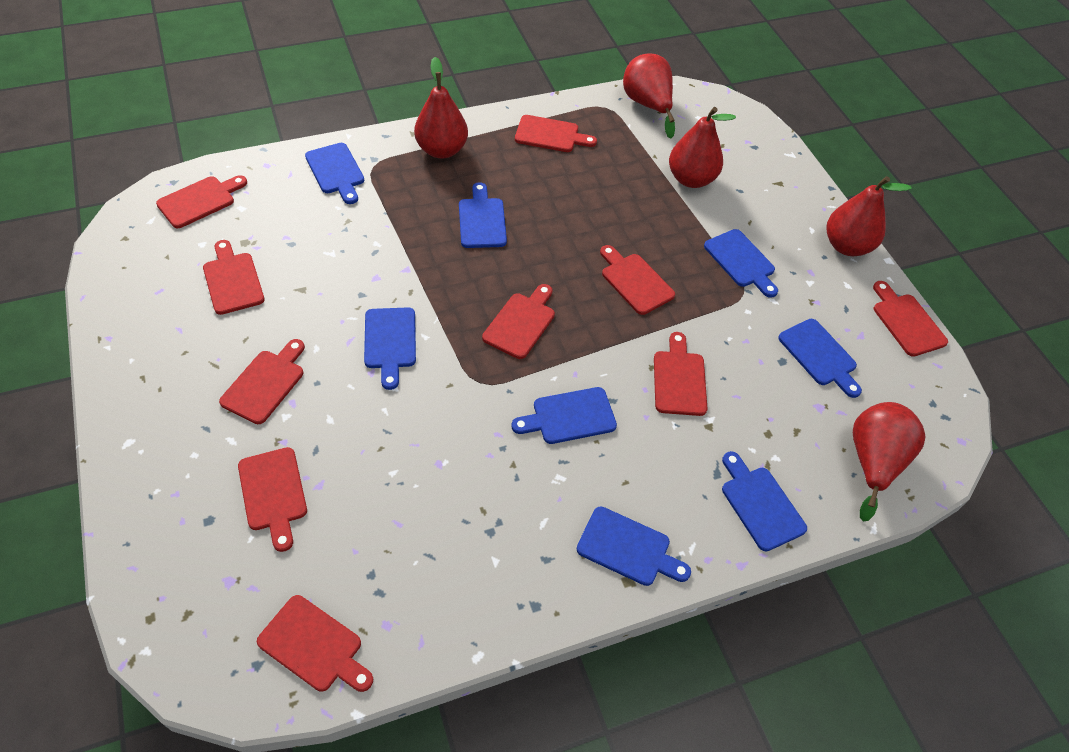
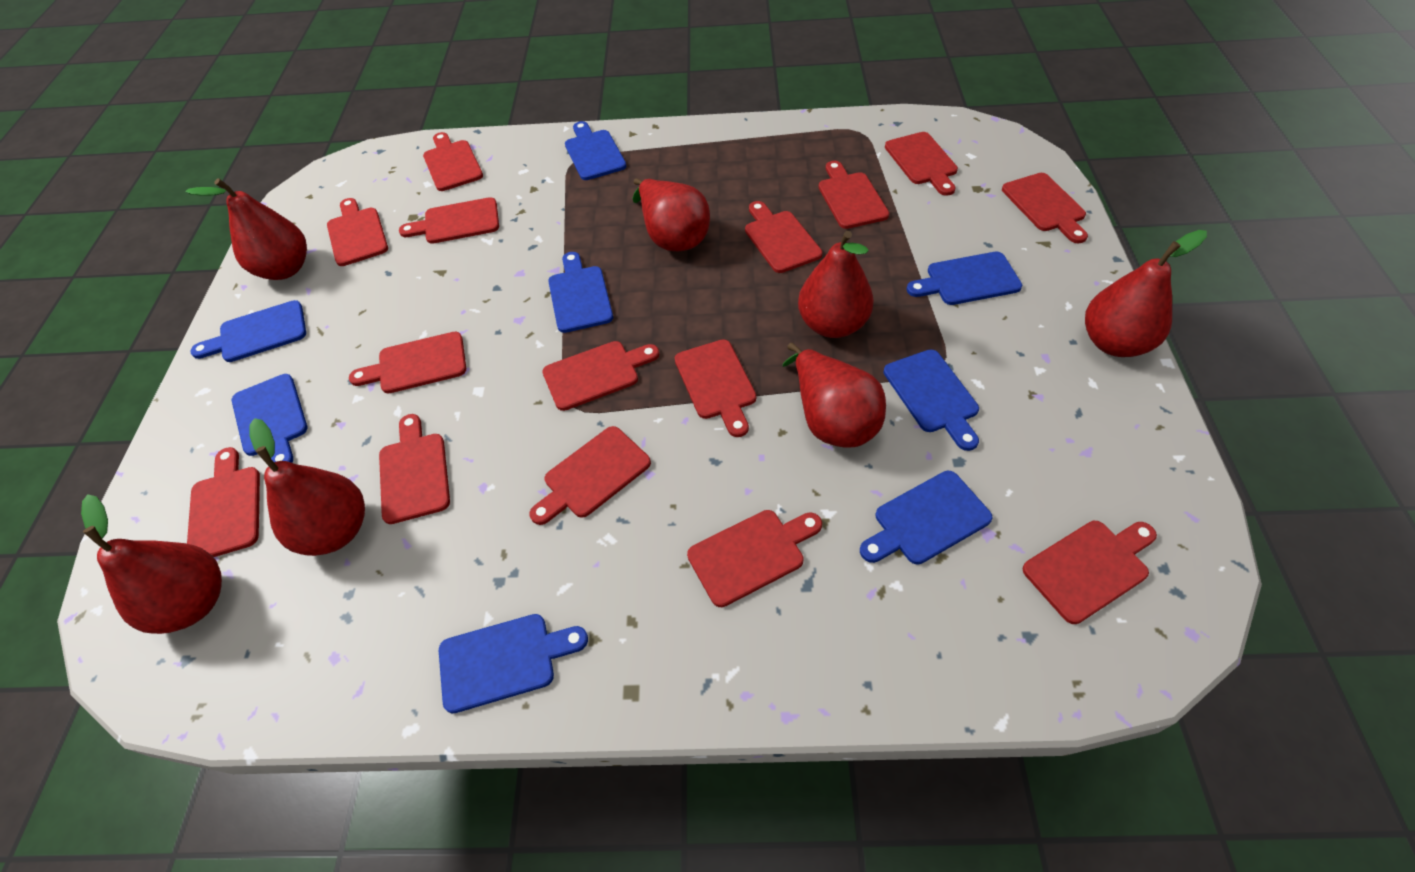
red cutting board: 10 -> 15
red pear: 5 -> 7

